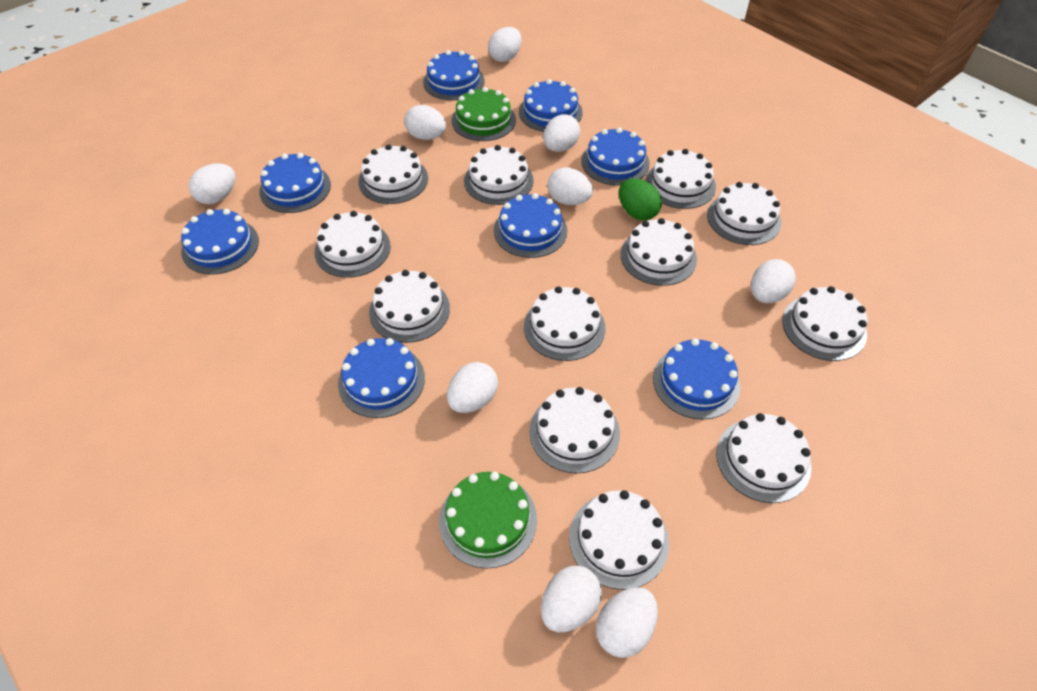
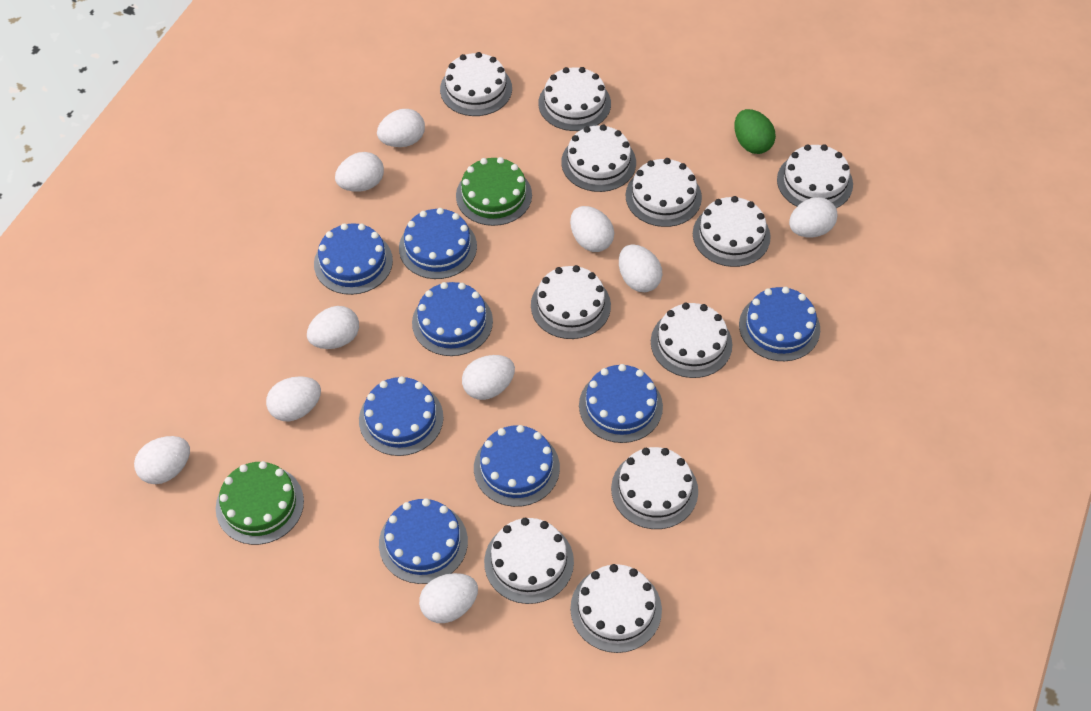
white cake: 12 -> 11
white egg: 9 -> 10

